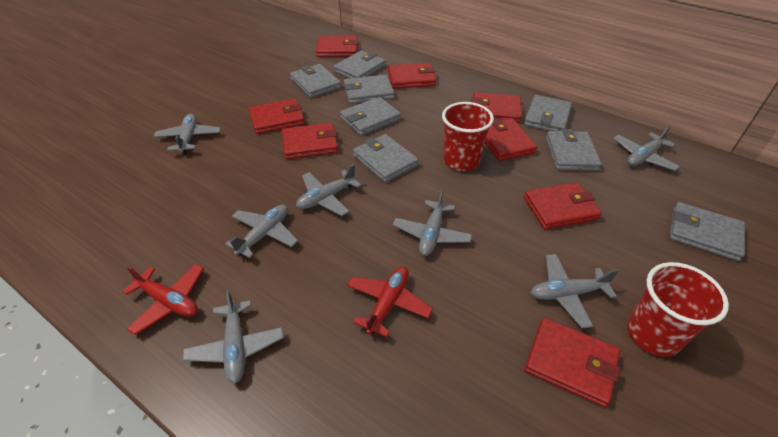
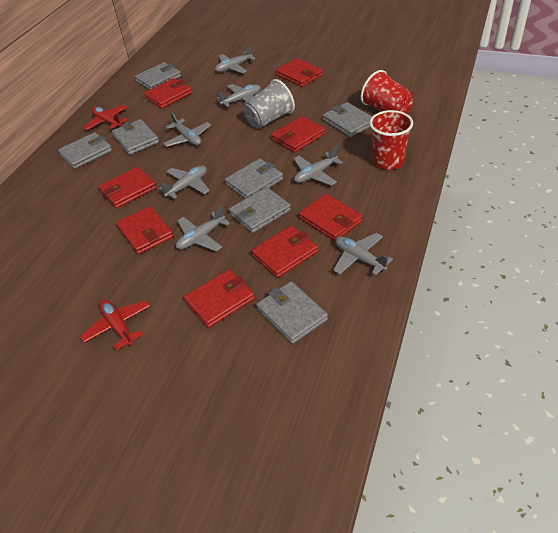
grey cup: 0 -> 1
grey wallet: 8 -> 7

